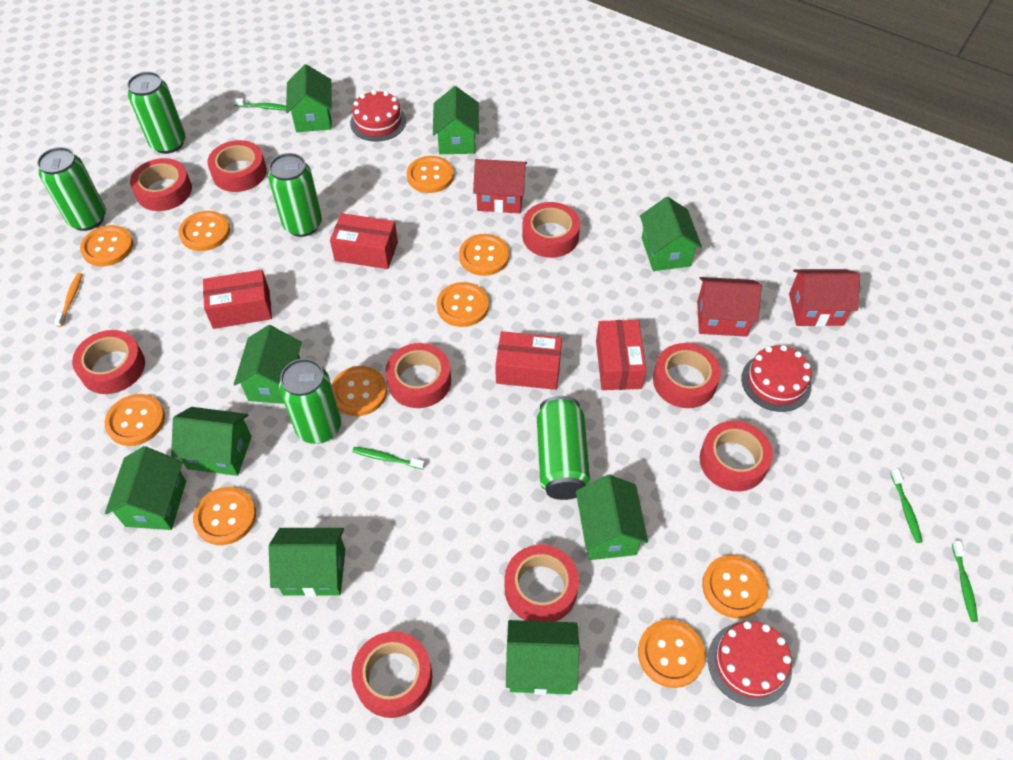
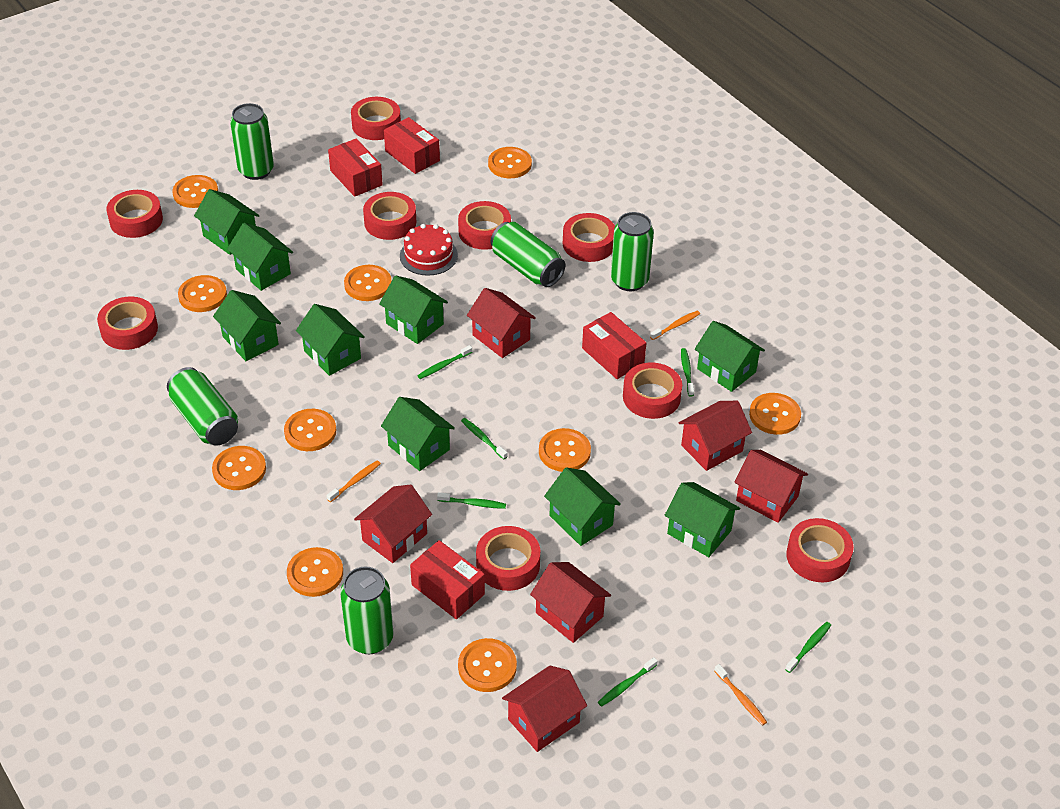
green toothbrush: 4 -> 6
orange toothbrush: 1 -> 3
red cake: 3 -> 1
red house: 3 -> 6

